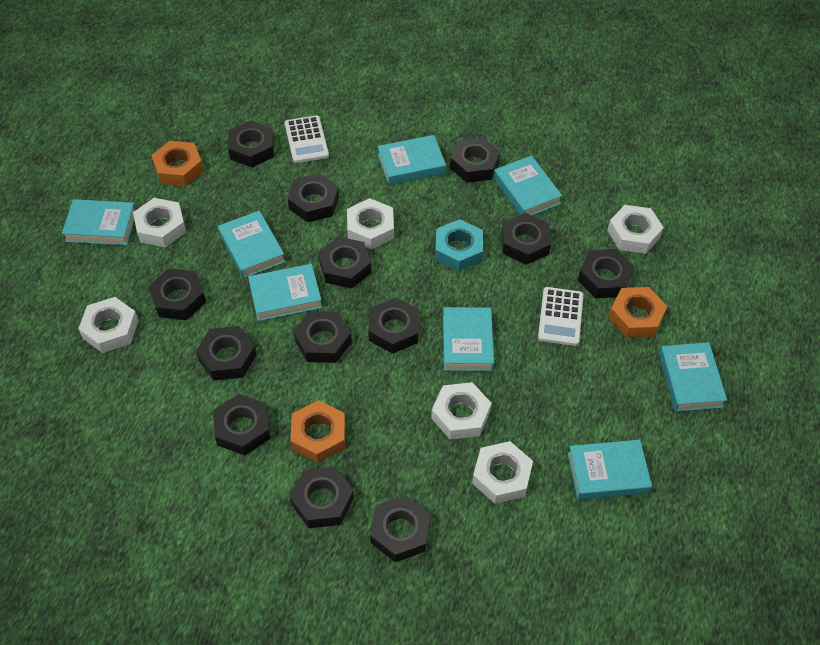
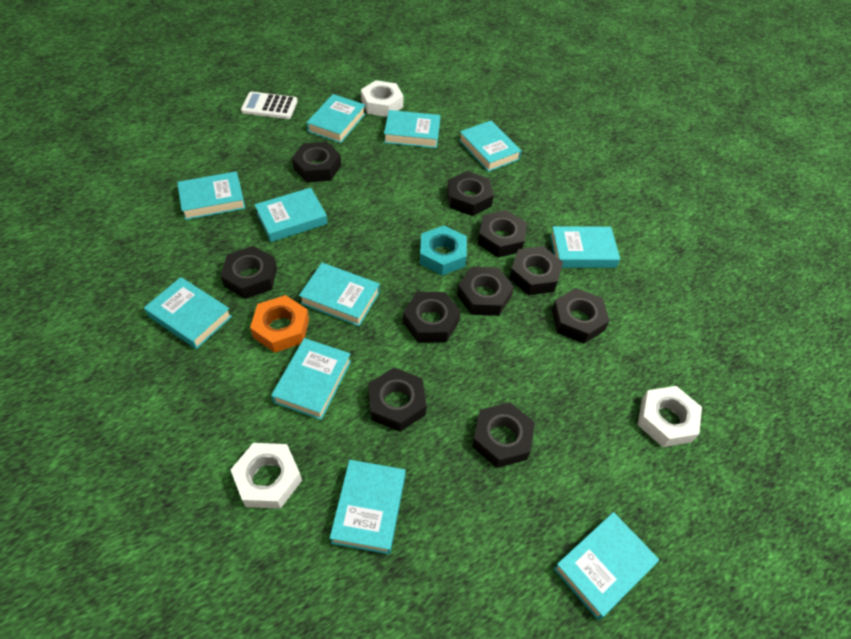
black nut: 13 -> 10
orange nut: 3 -> 1
turquoise book: 8 -> 11
white calculator: 2 -> 1
white nut: 6 -> 3

